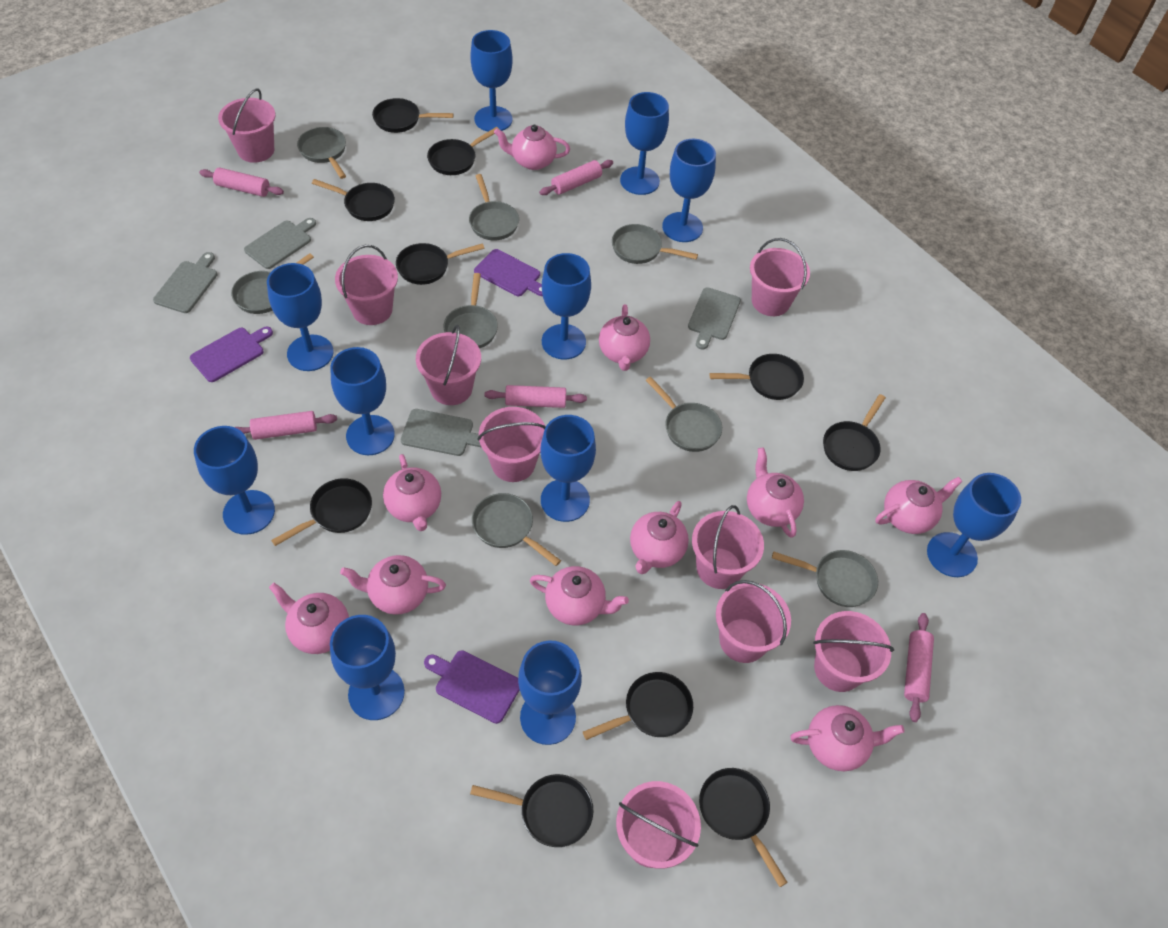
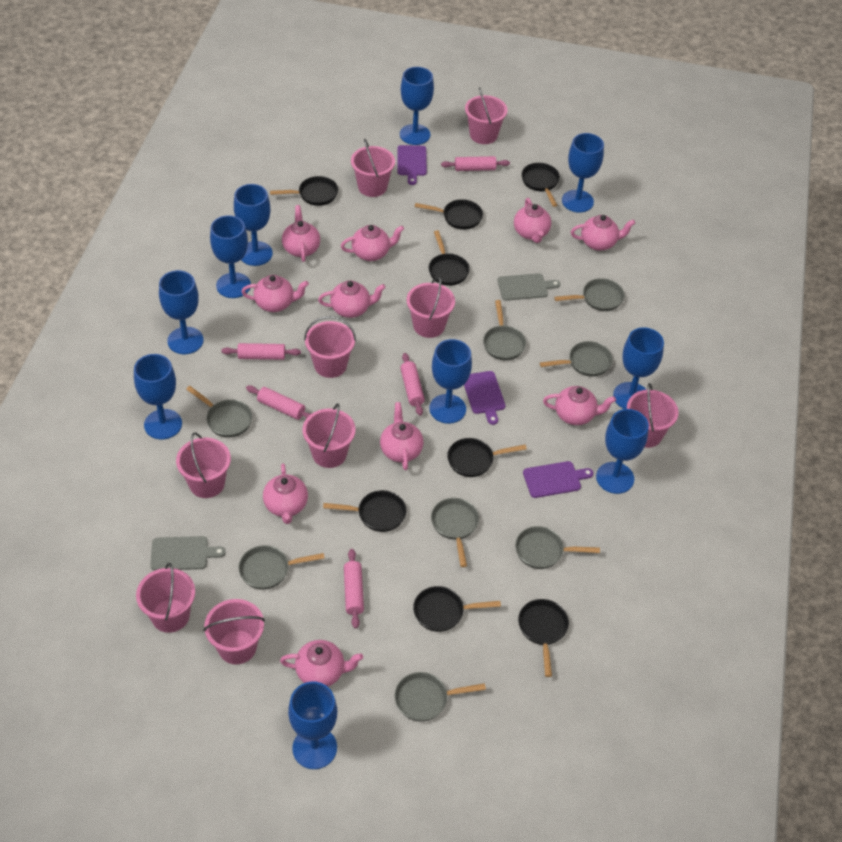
black pan: 10 -> 8
blue goblet: 11 -> 10
grey cutting board: 4 -> 2

